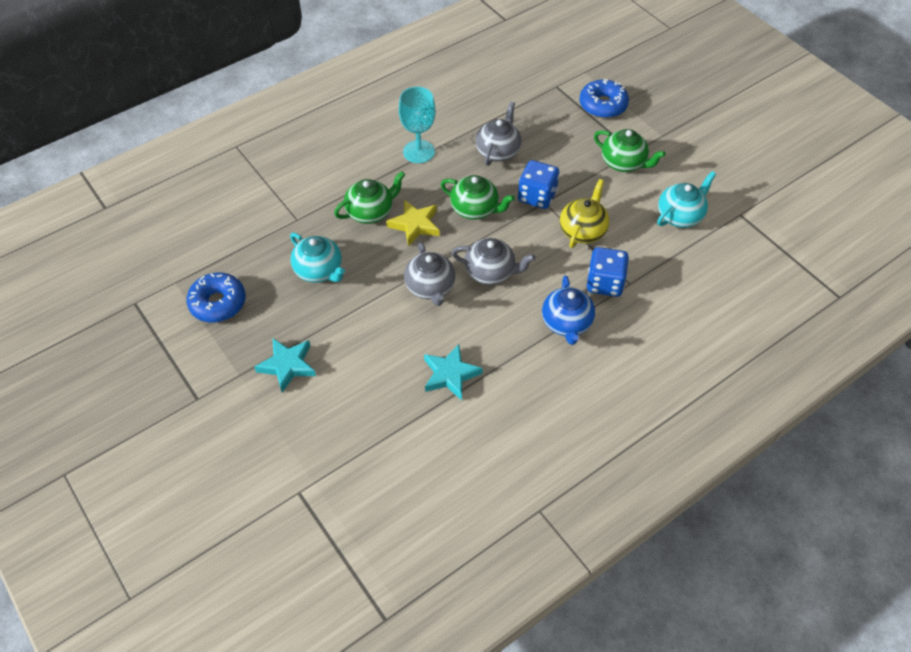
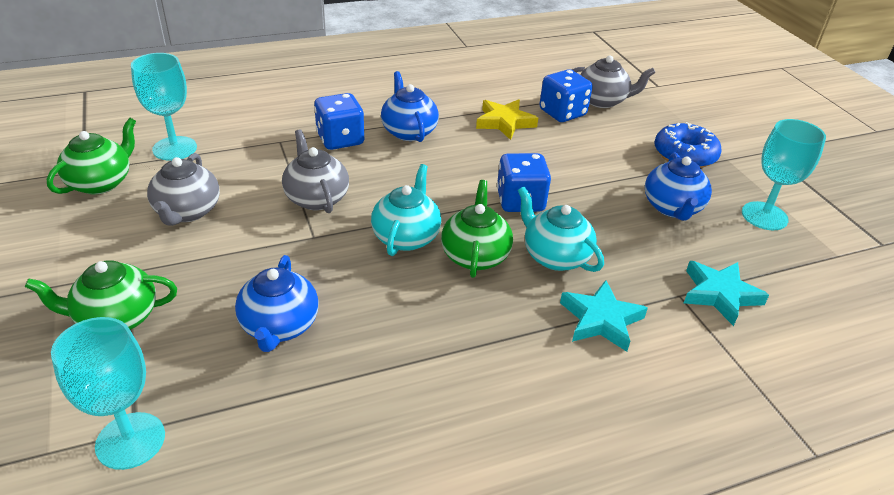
blue dice: 2 -> 3
blue donut: 2 -> 1
blue teapot: 1 -> 3
turquoise goblet: 1 -> 3
yellow teapot: 1 -> 0

